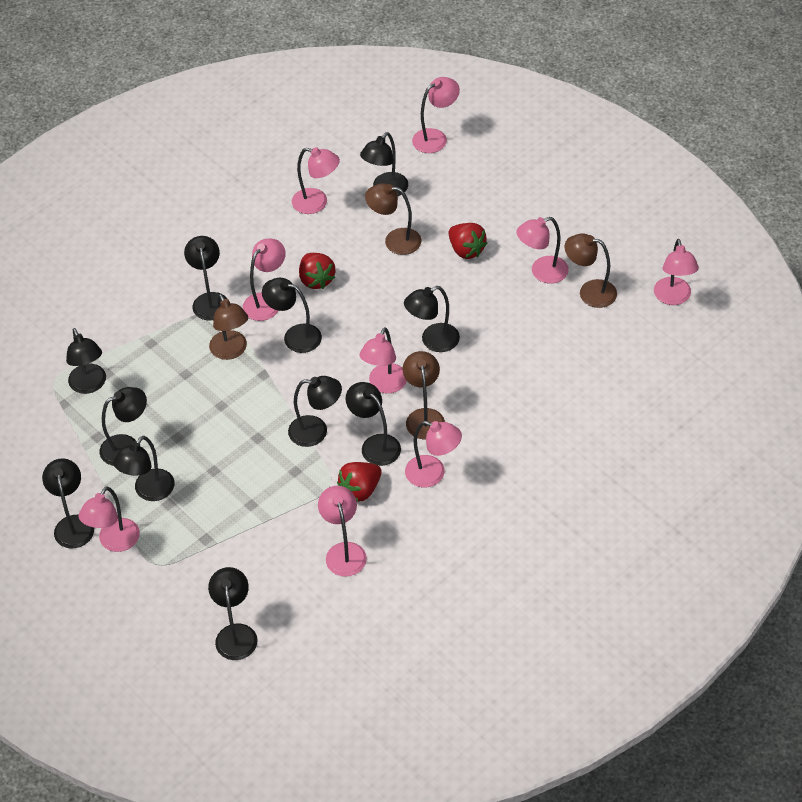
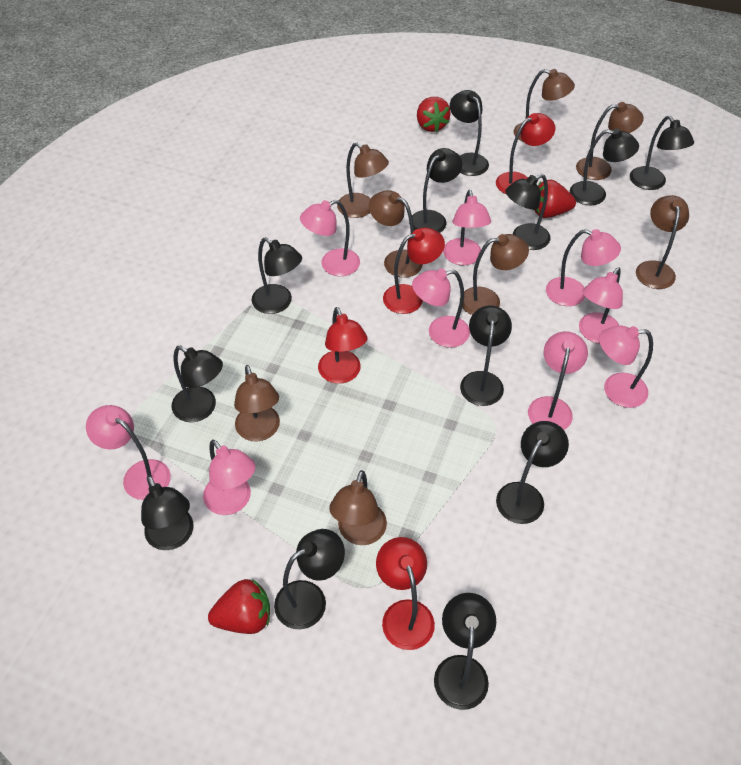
black lamp: 11 -> 12
brown lamp: 4 -> 8
red lamp: 0 -> 4

